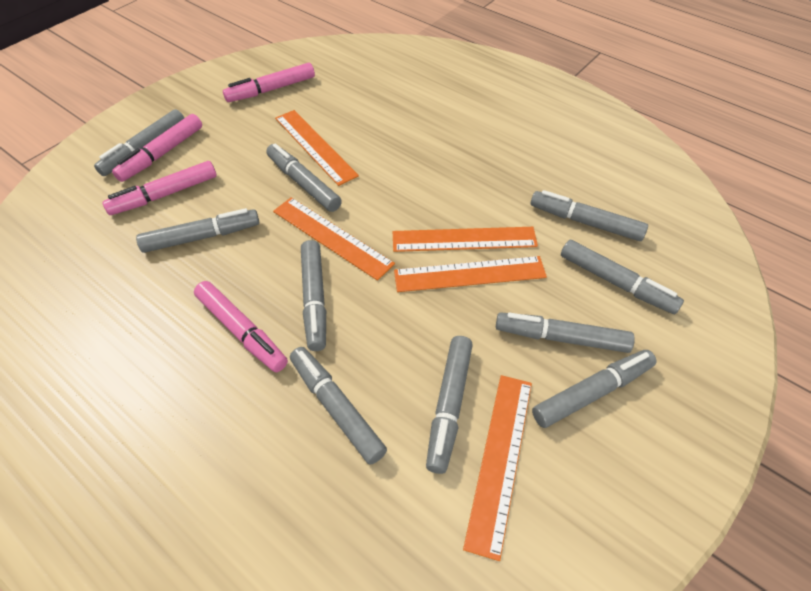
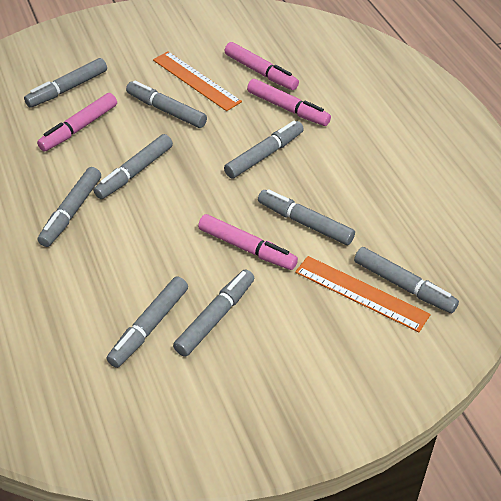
grey marker: 10 -> 9
orange ruler: 5 -> 2

